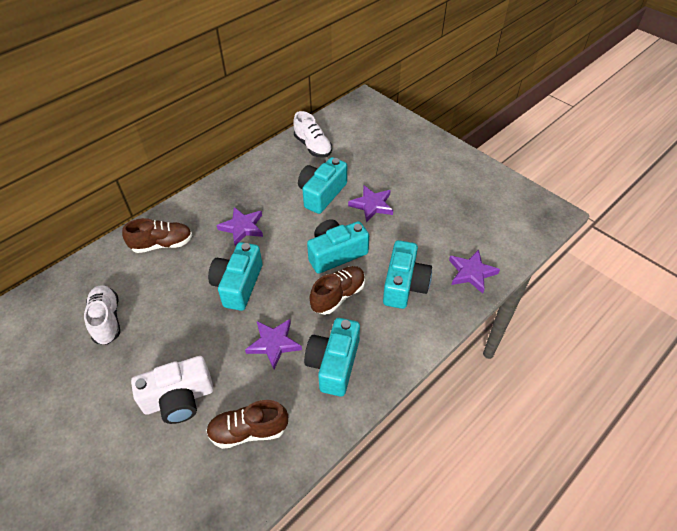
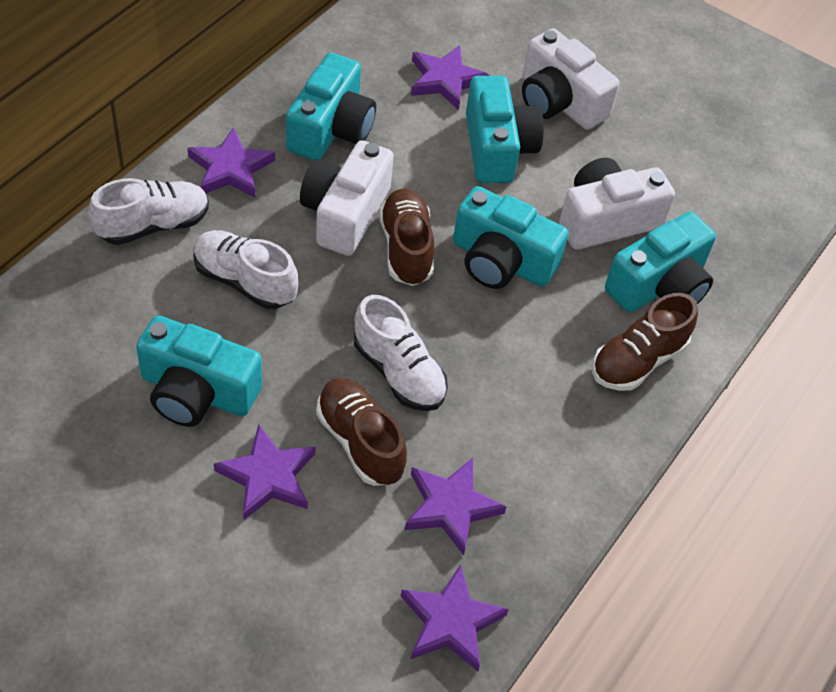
purple star: 4 -> 5
white camera: 1 -> 3
white shoe: 2 -> 3

